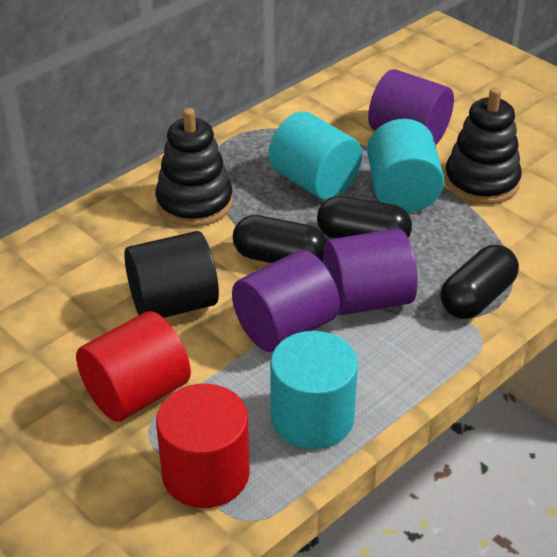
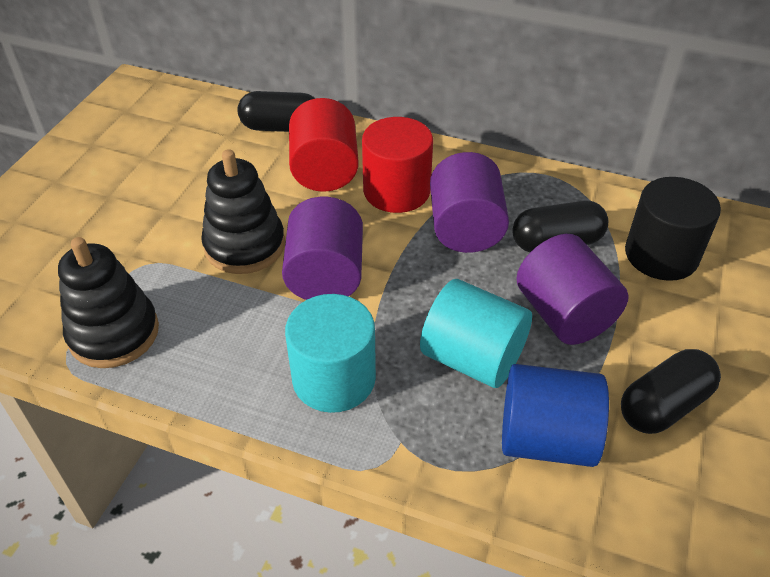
blue cylinder: 0 -> 1
turquoise cylinder: 3 -> 2

